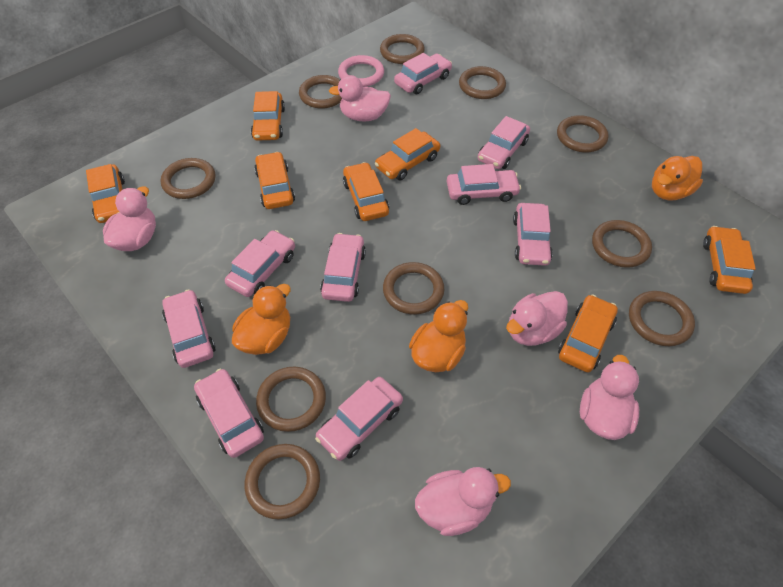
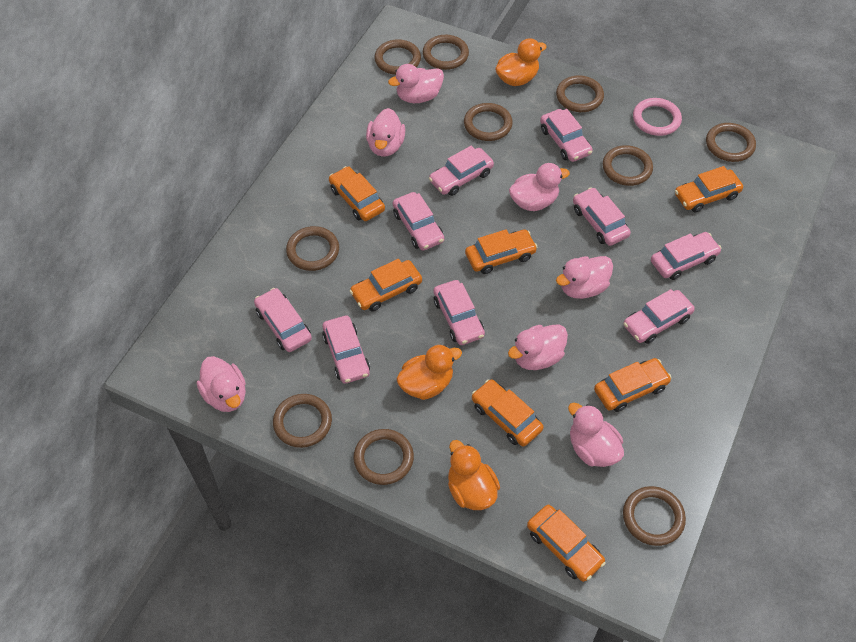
pink duck: 5 -> 7

